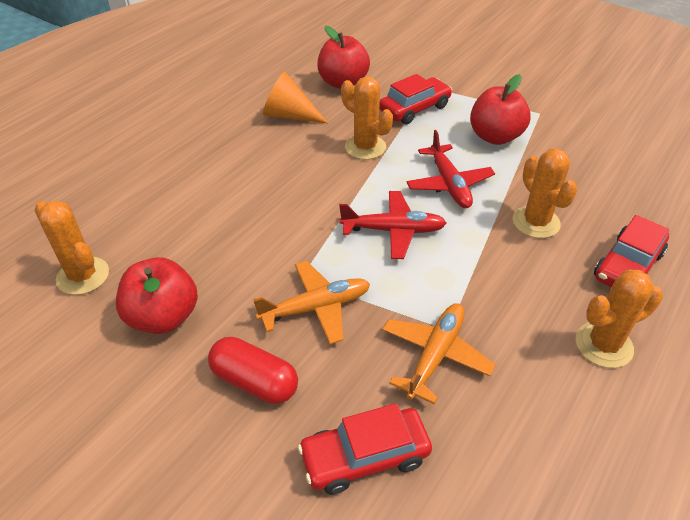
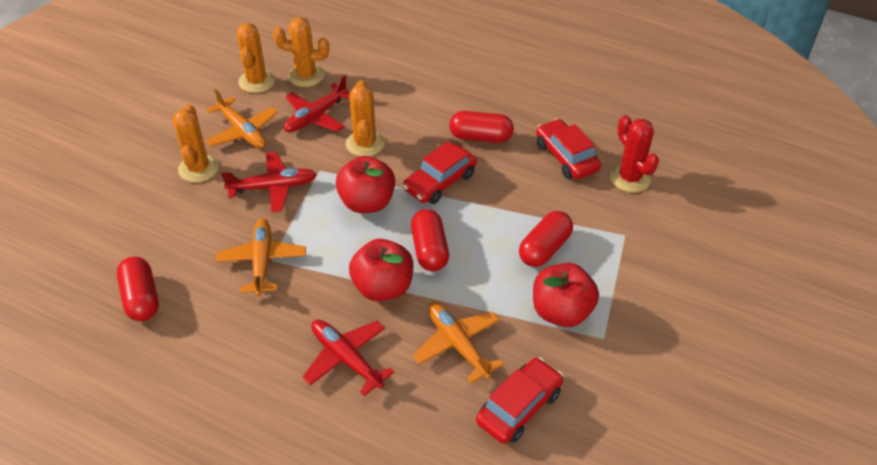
orange cone: 1 -> 0
orange plane: 2 -> 3
red cactus: 0 -> 1
red capsule: 1 -> 4
red plane: 2 -> 3

